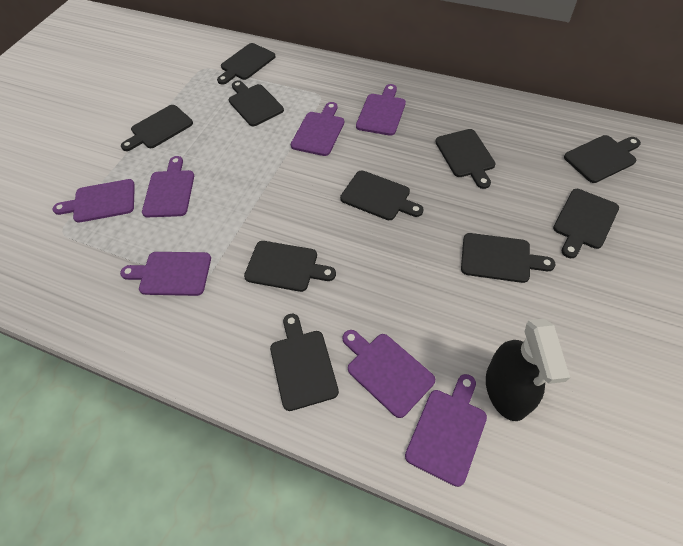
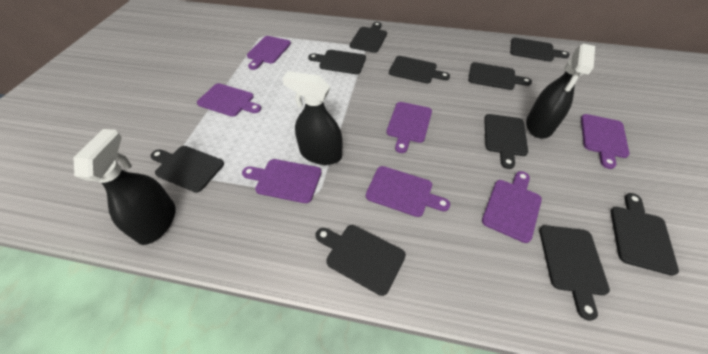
black spray bottle: 1 -> 3

